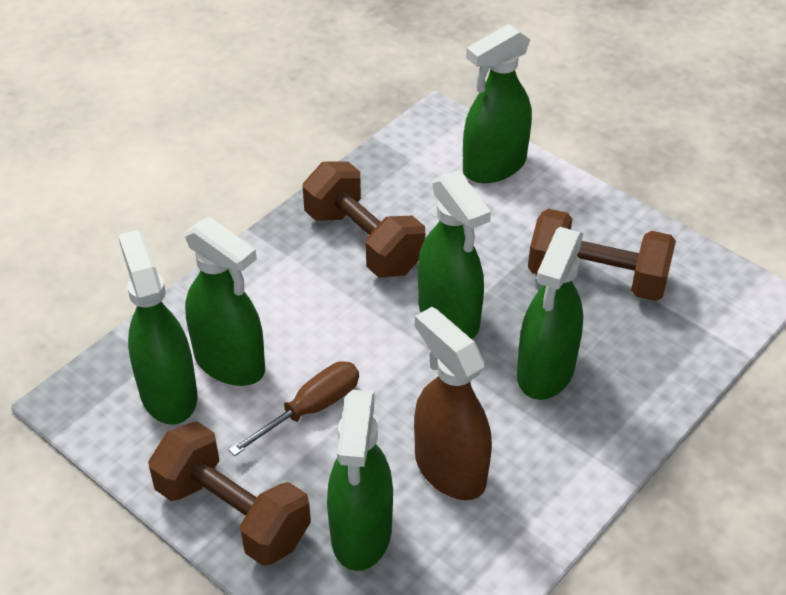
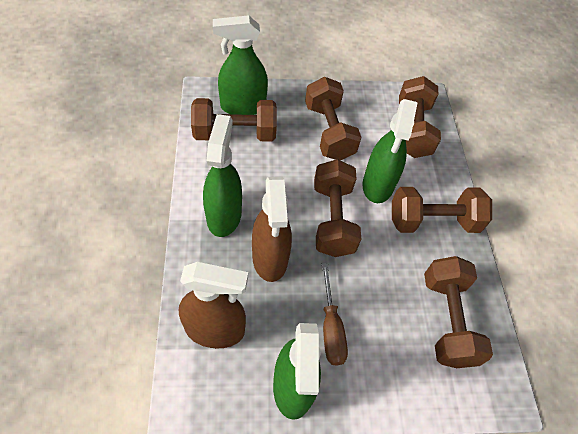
brown dumbbell: 3 -> 6
brown spray bottle: 1 -> 2
green spray bottle: 6 -> 4

